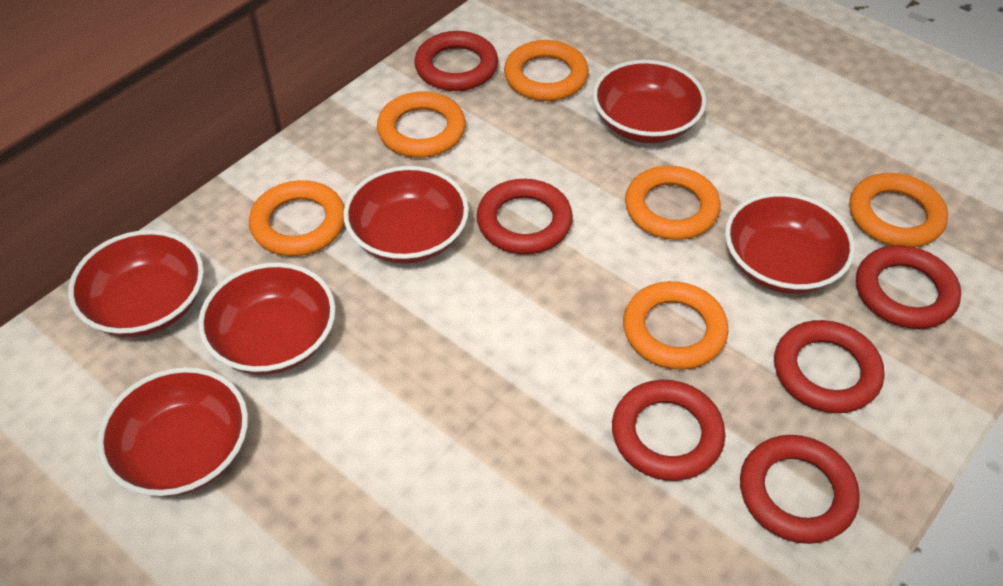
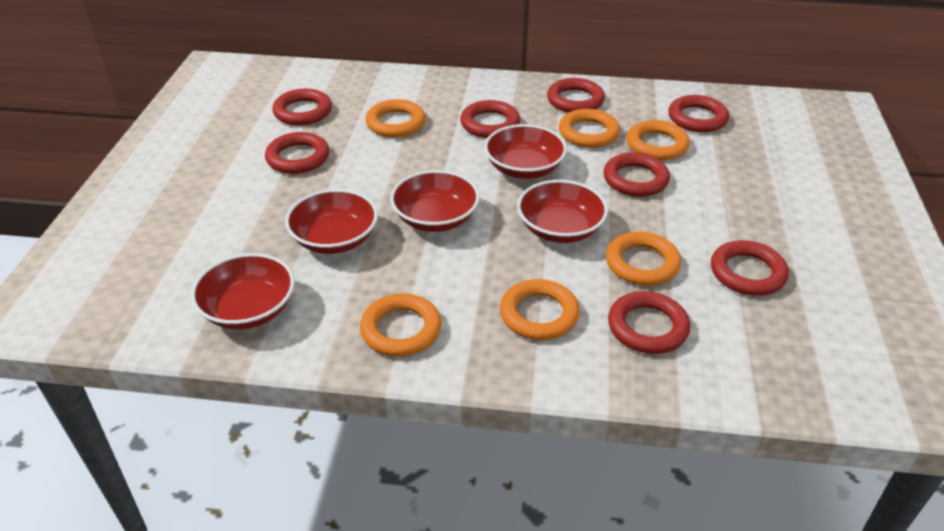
red bowl: 6 -> 5
red ring: 6 -> 8

